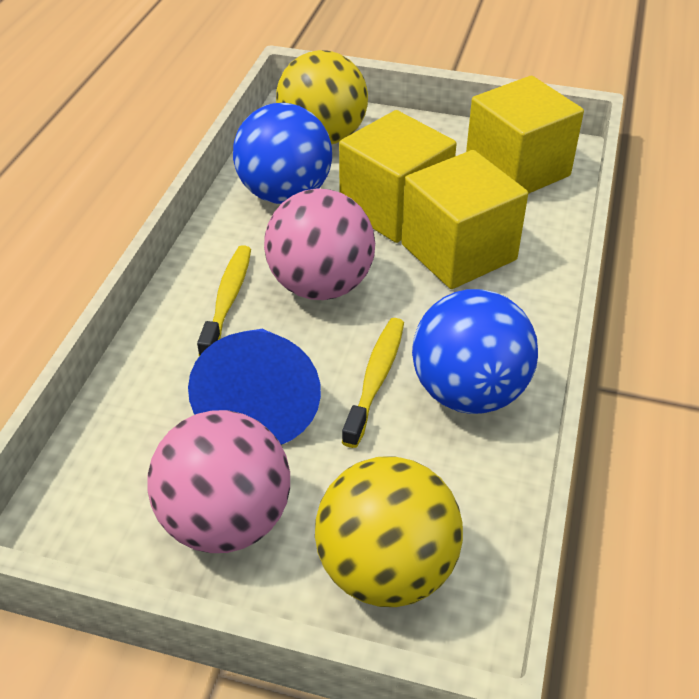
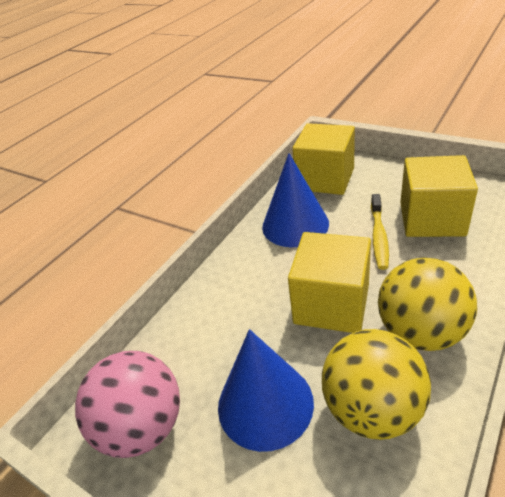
blue ball: 2 -> 0
blue cone: 1 -> 2
pink ball: 2 -> 1
yellow toothbrush: 2 -> 1

